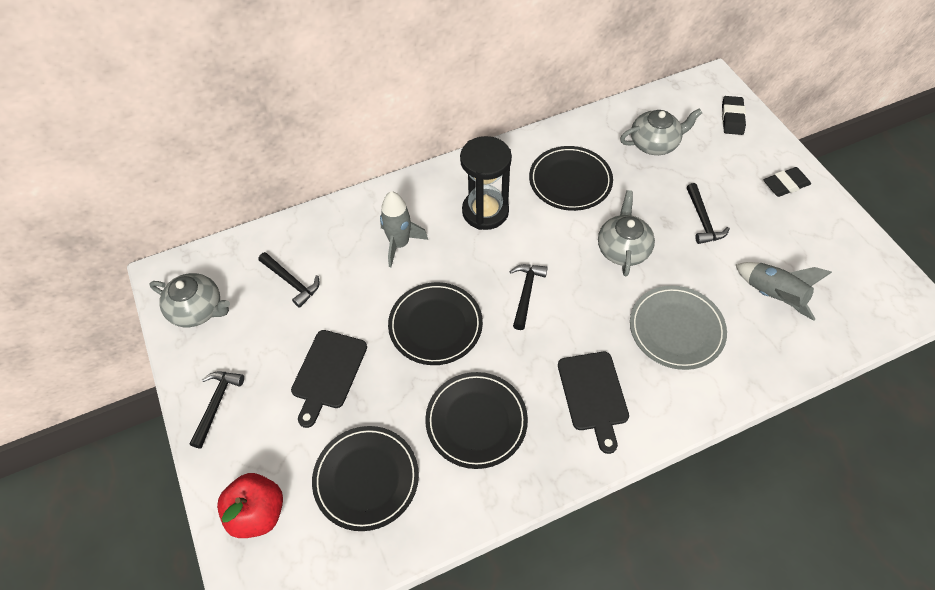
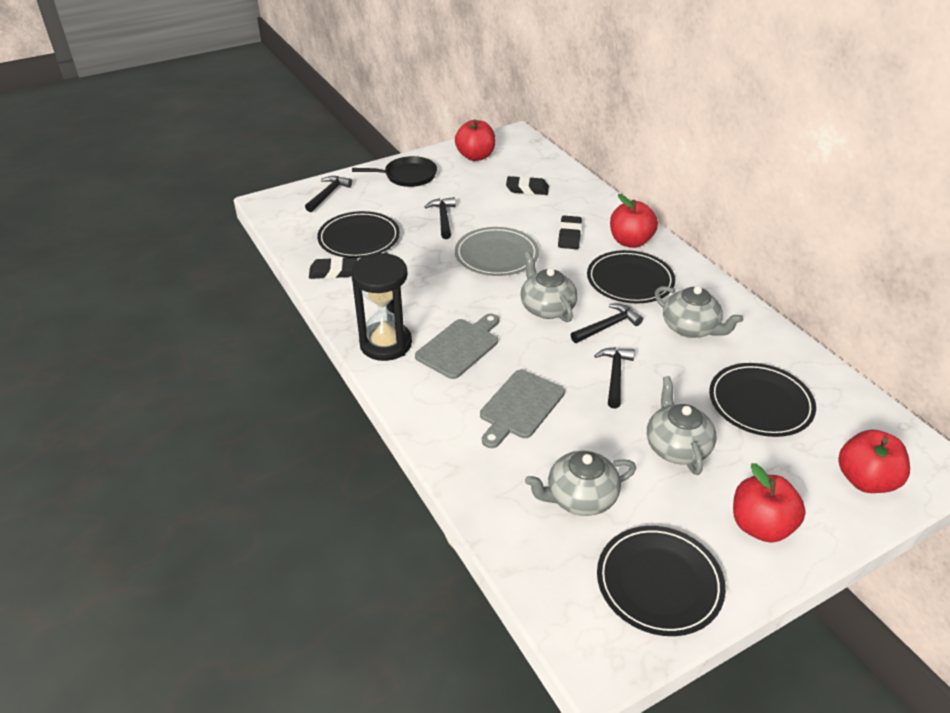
black cutting board: 2 -> 0
black eraser: 2 -> 3
black pan: 0 -> 1
grey cutting board: 0 -> 2
grey rocket: 2 -> 0
grey teapot: 3 -> 4
red apple: 1 -> 4

